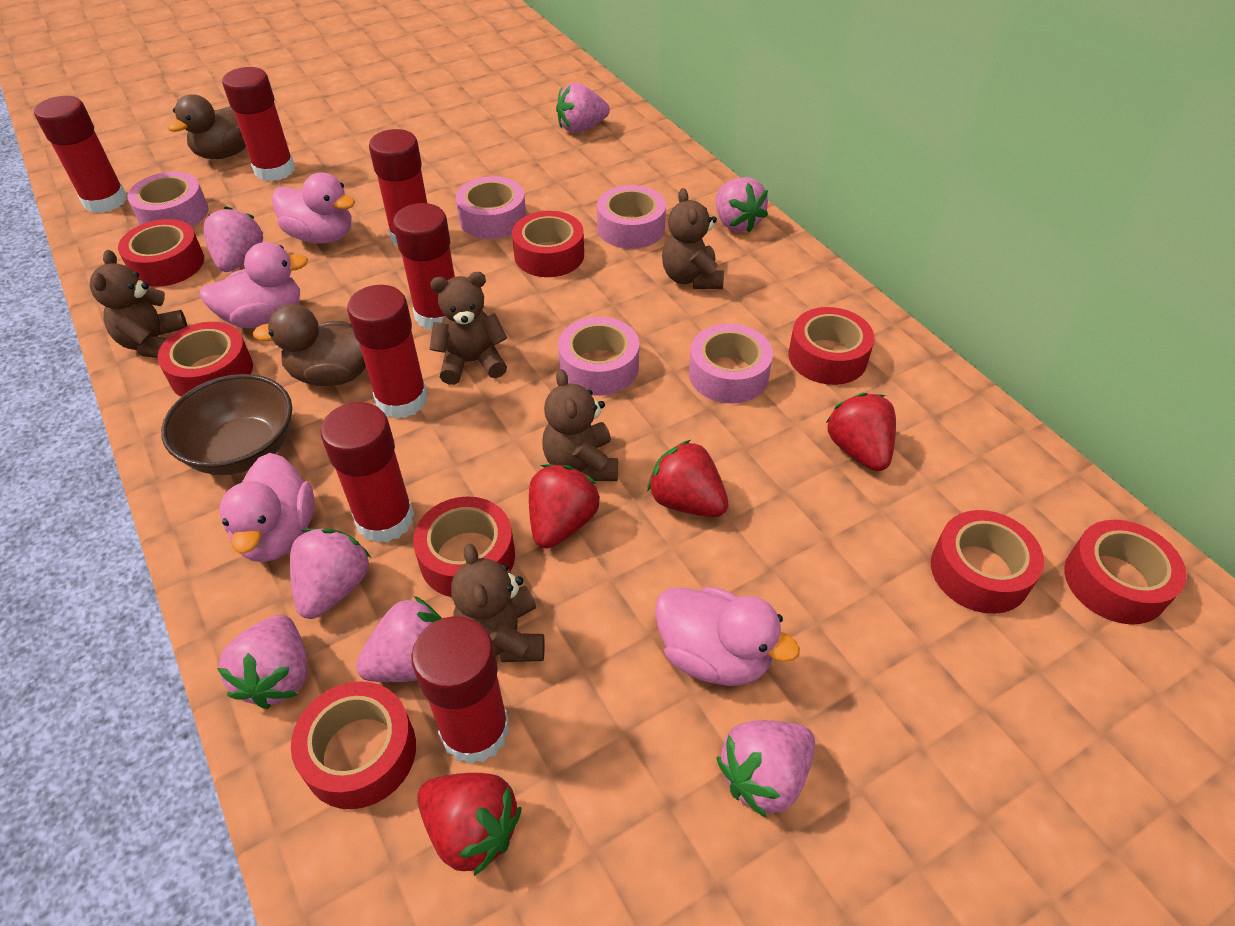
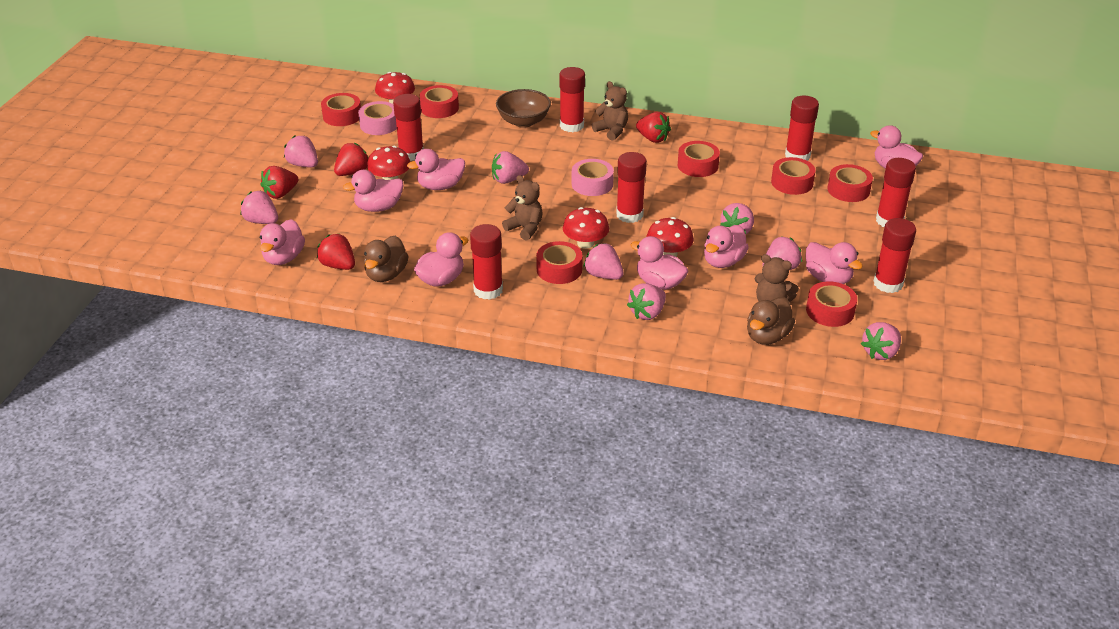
brown teddy bear: 5 -> 3
pink duck: 4 -> 8
pink strawberry: 7 -> 8
pink tape: 5 -> 2
red mushroom: 0 -> 4
red tape: 8 -> 7

